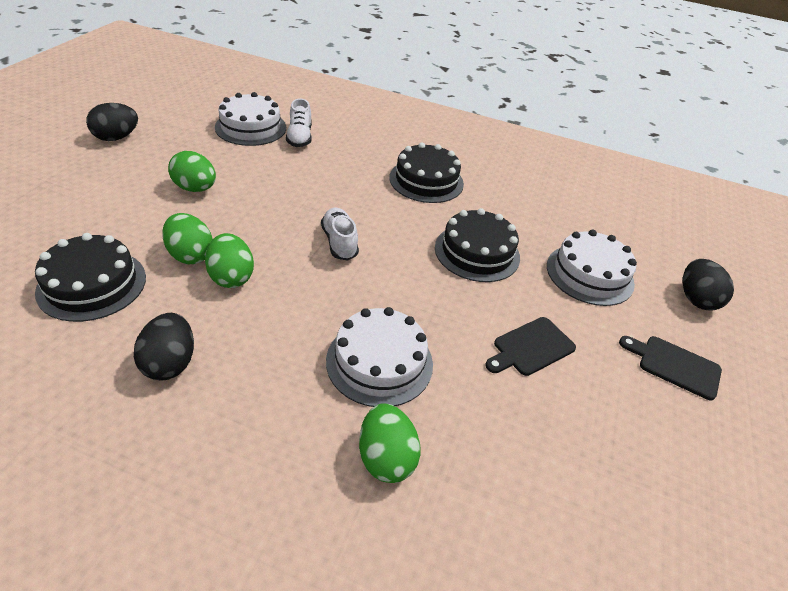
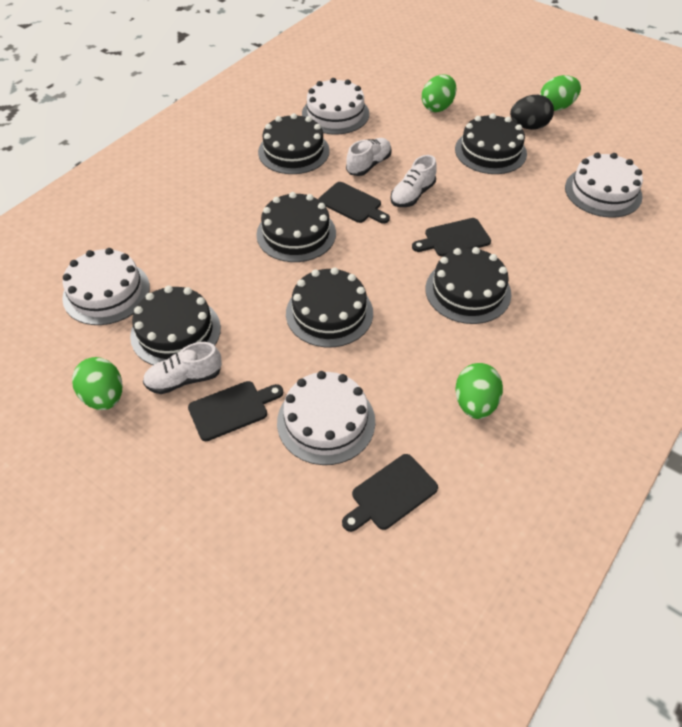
black cake: 3 -> 6
black cutting board: 2 -> 4
black egg: 3 -> 1
white cake: 3 -> 4
white shoe: 2 -> 3

